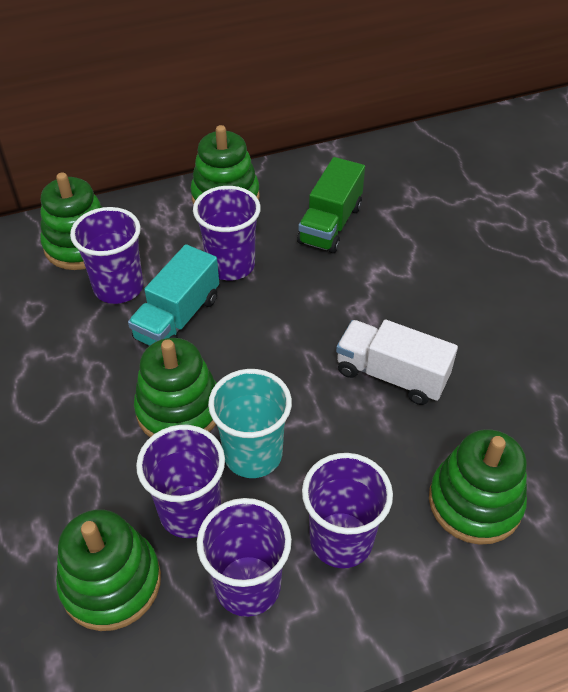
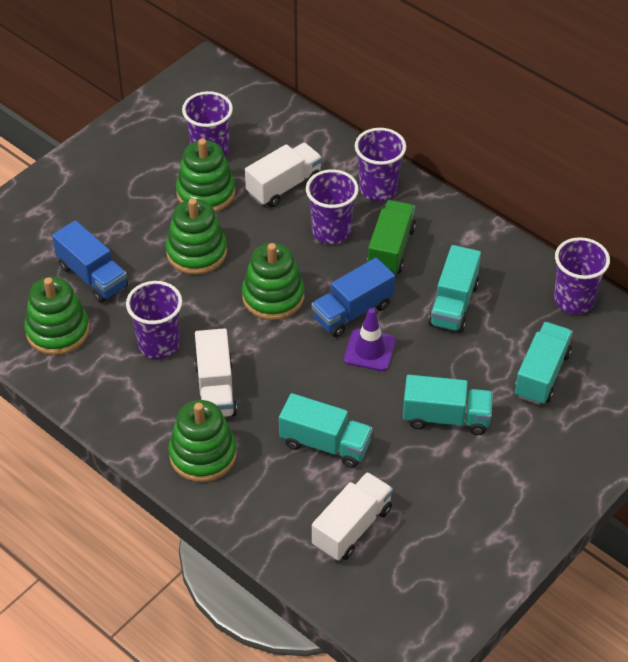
blue truck: 0 -> 2
purple traffic cone: 0 -> 1
turquoise cup: 1 -> 0
turquoise truck: 1 -> 4
white truck: 1 -> 3

